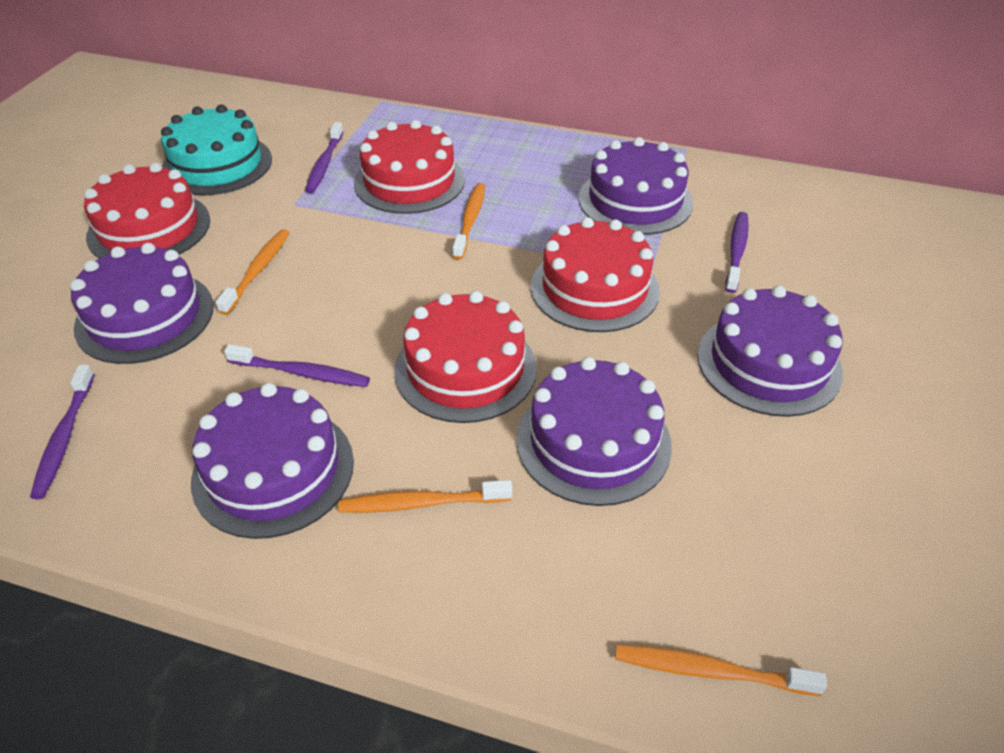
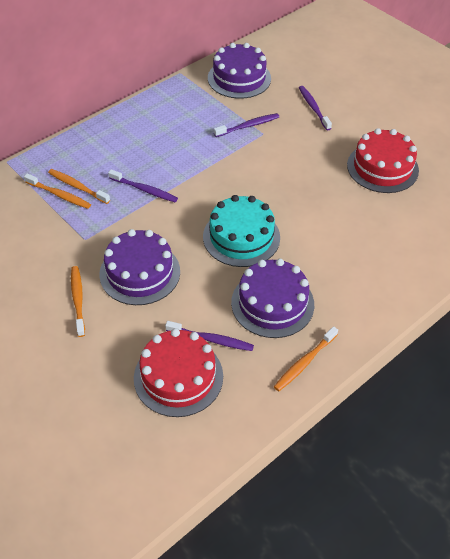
purple cake: 5 -> 3
red cake: 4 -> 2

